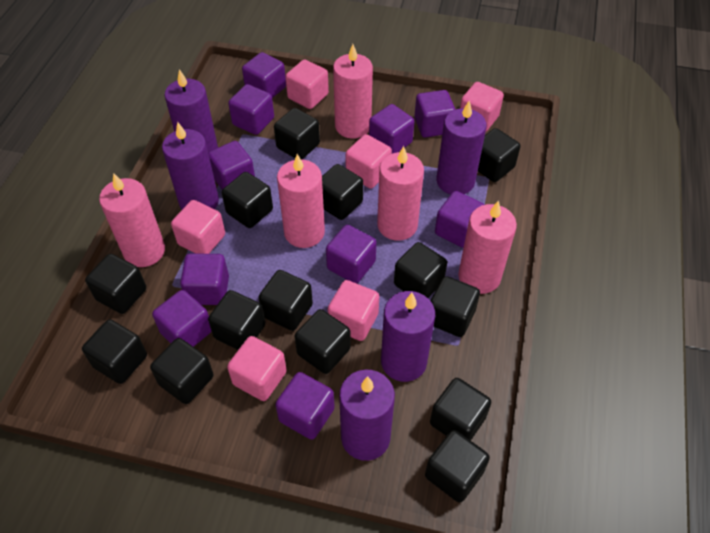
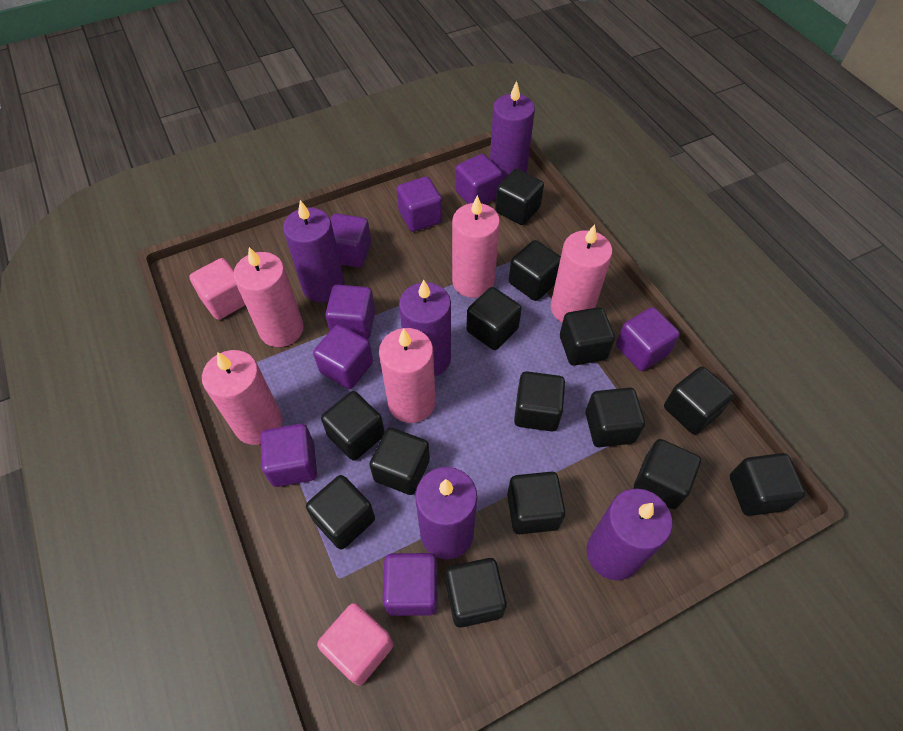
pink cube: 6 -> 2
purple cube: 10 -> 8

